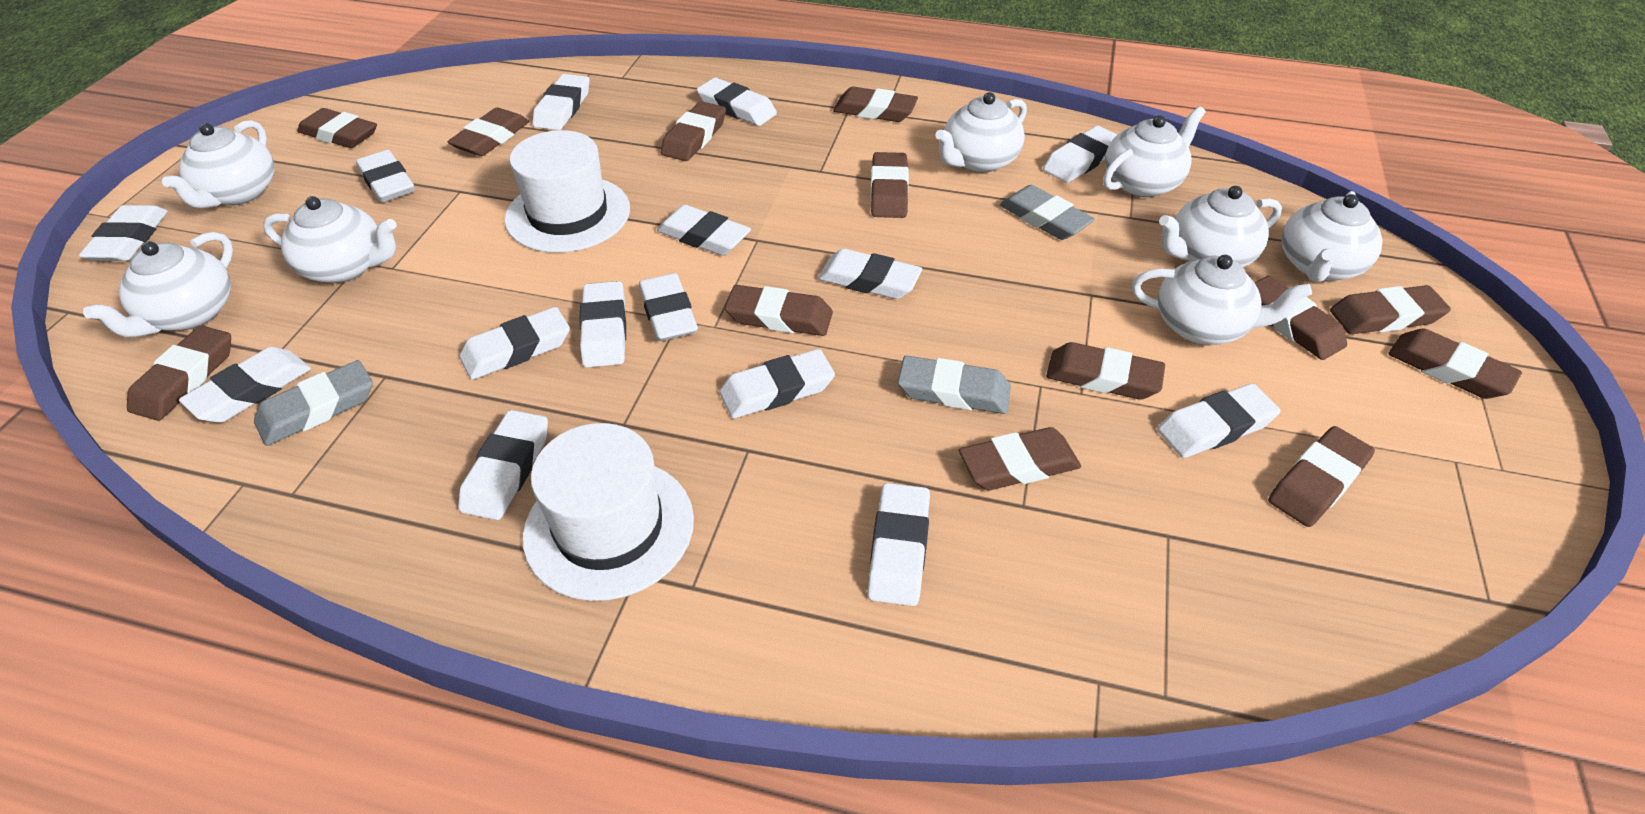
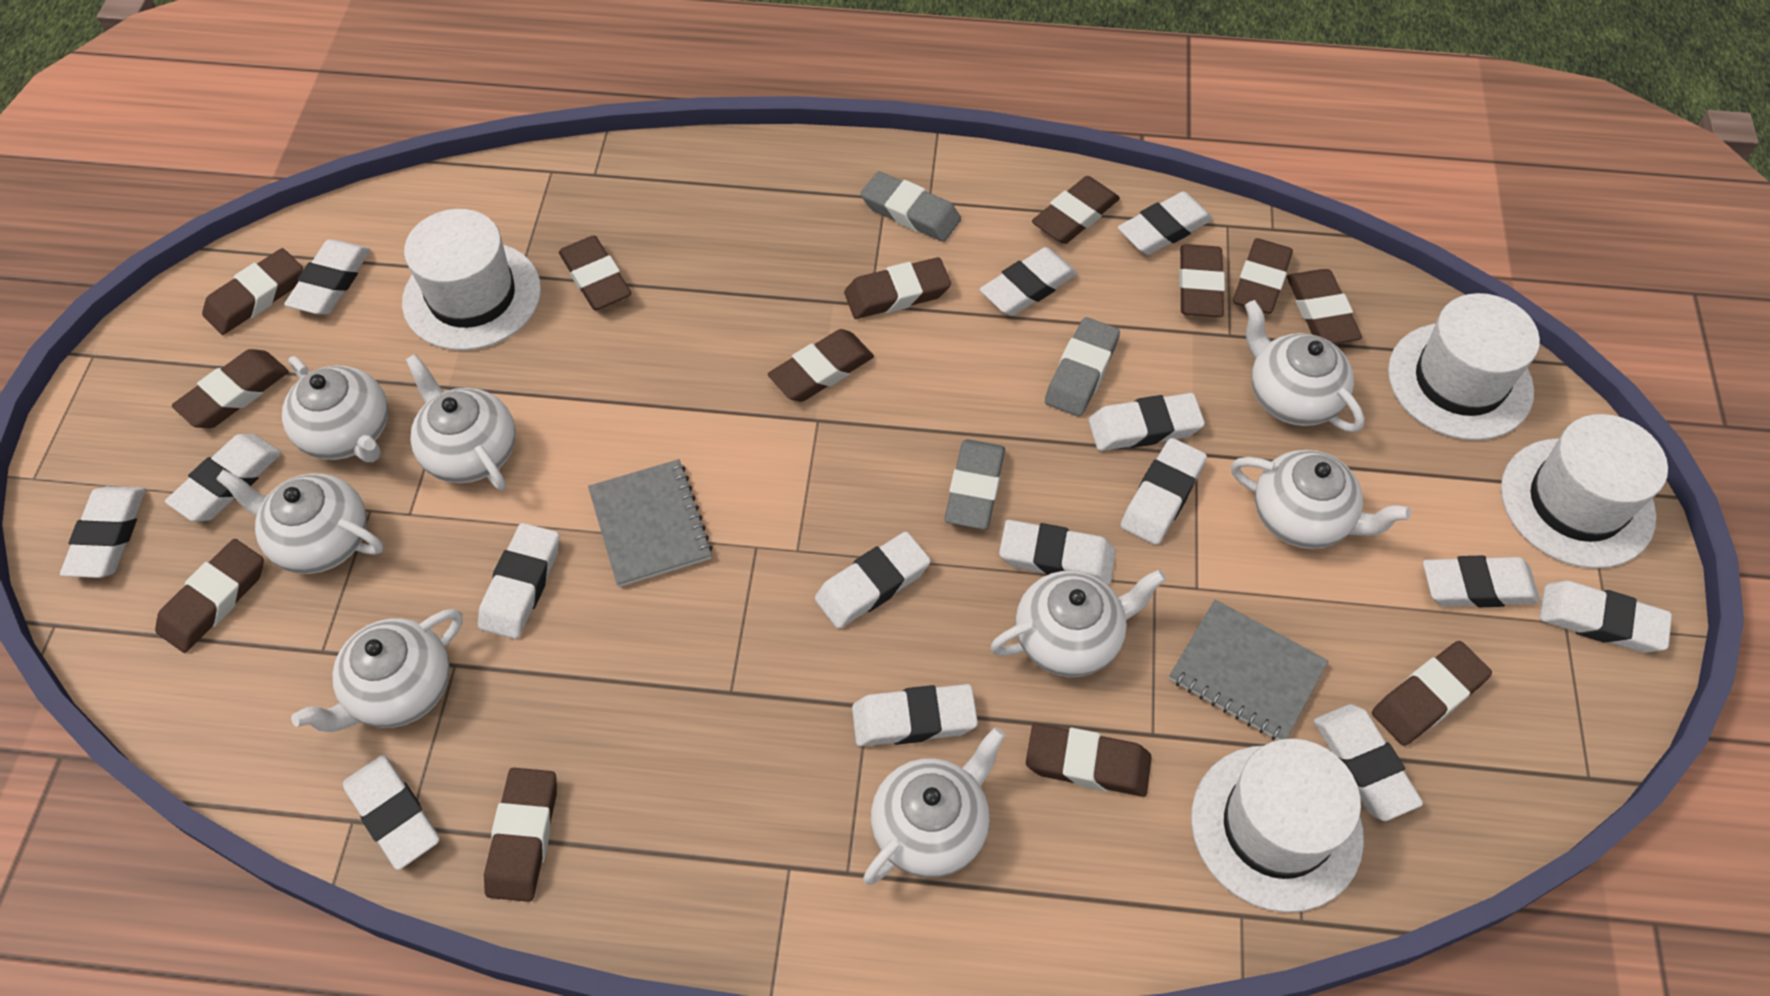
grey notebook: 0 -> 2
white hat: 2 -> 4

